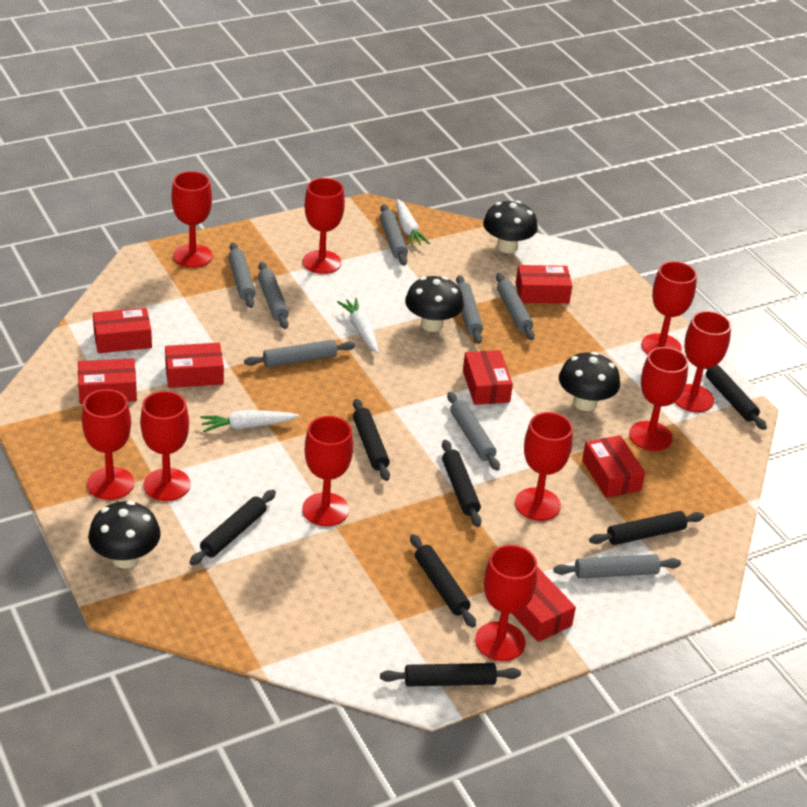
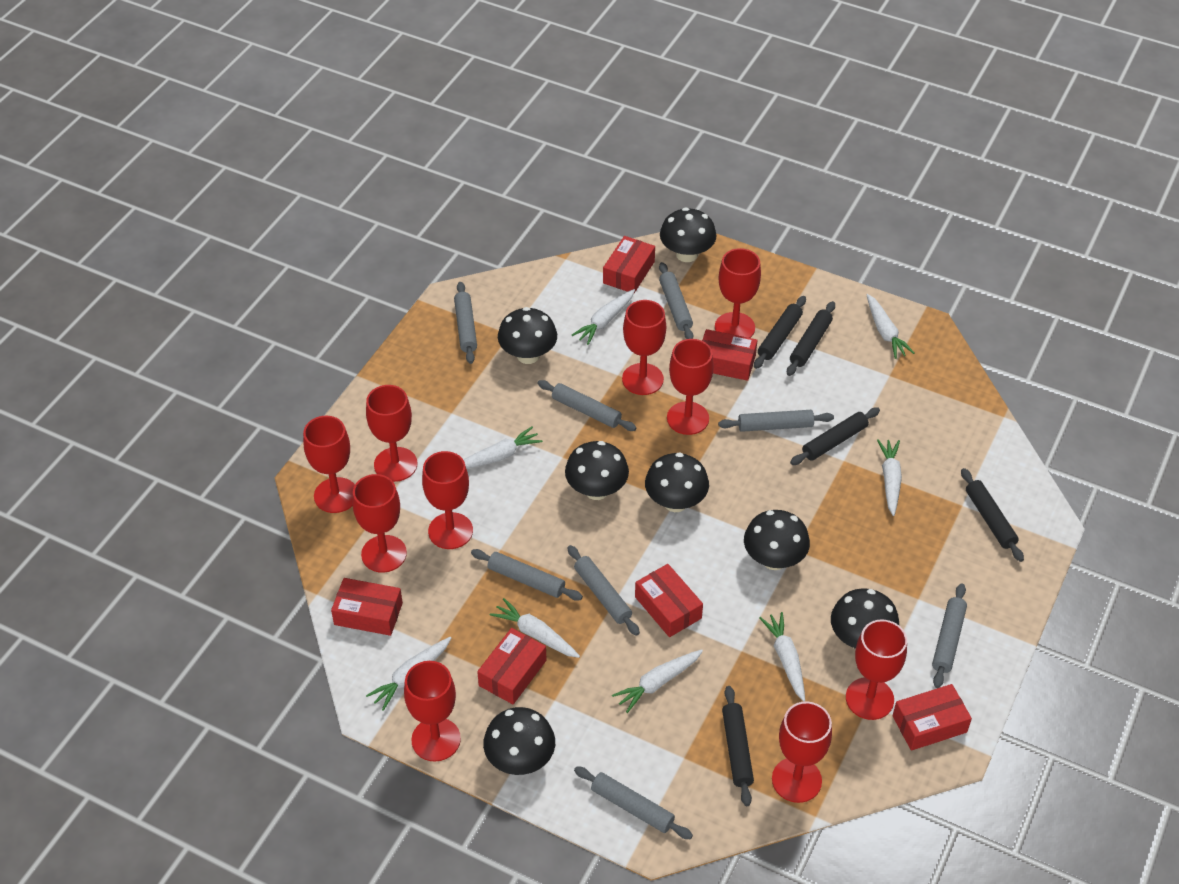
black mushroom: 4 -> 7
black rolling pin: 7 -> 5
red box: 7 -> 6
white carrot: 3 -> 8

